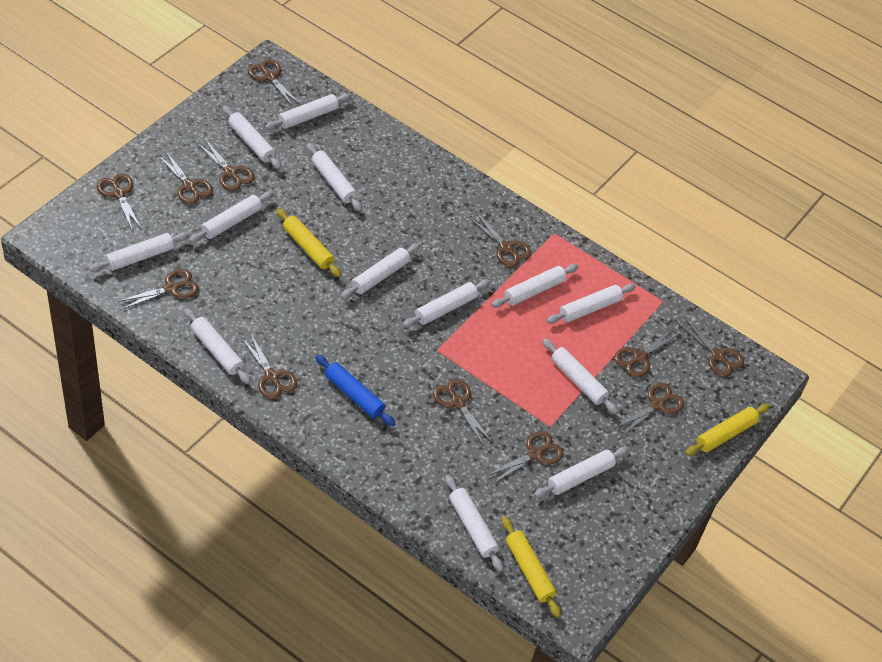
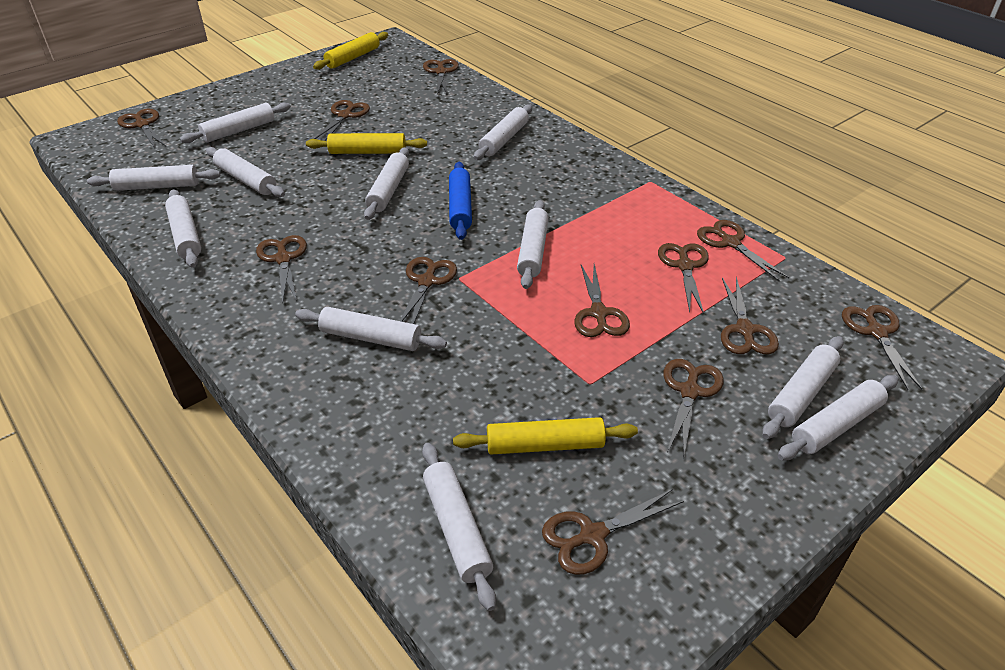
white rolling pin: 13 -> 11

